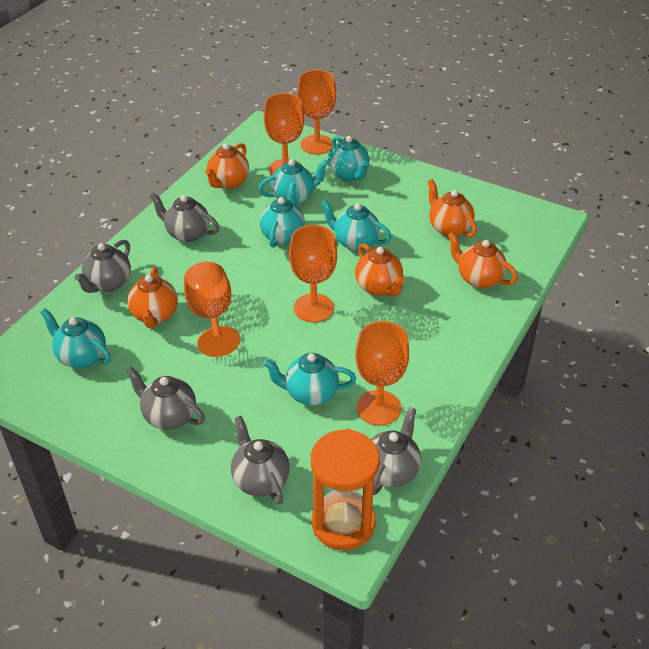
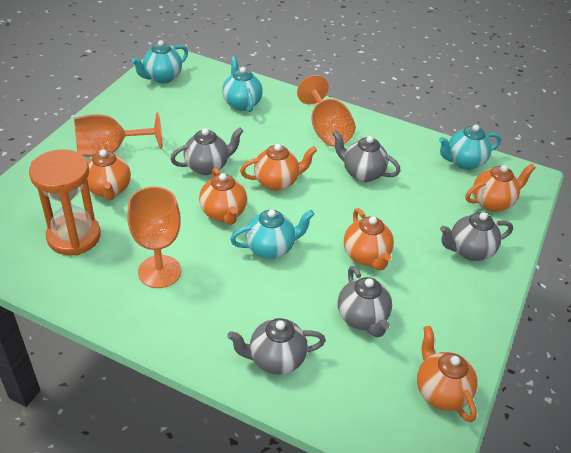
orange goblet: 5 -> 3
orange teapot: 5 -> 6
turquoise teapot: 6 -> 4

